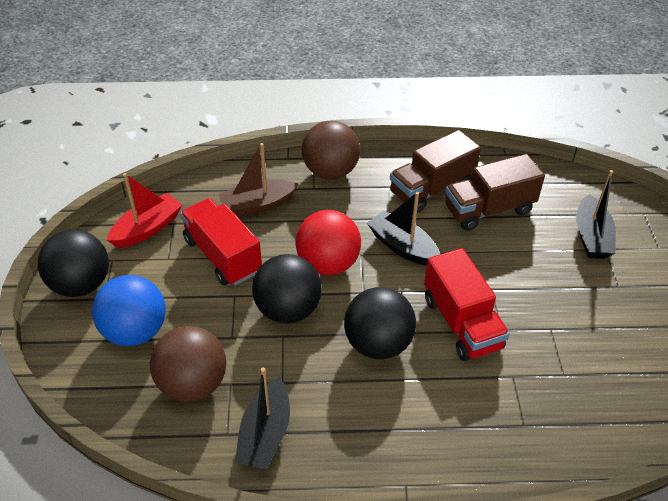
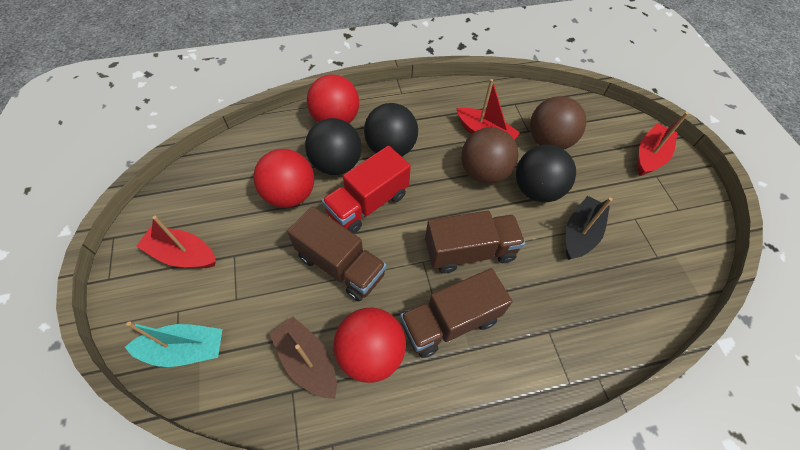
black boat: 3 -> 1
blue ball: 1 -> 0
brown truck: 2 -> 3
red ball: 1 -> 3
red boat: 1 -> 3
red truck: 2 -> 1
turquoise boat: 0 -> 1

